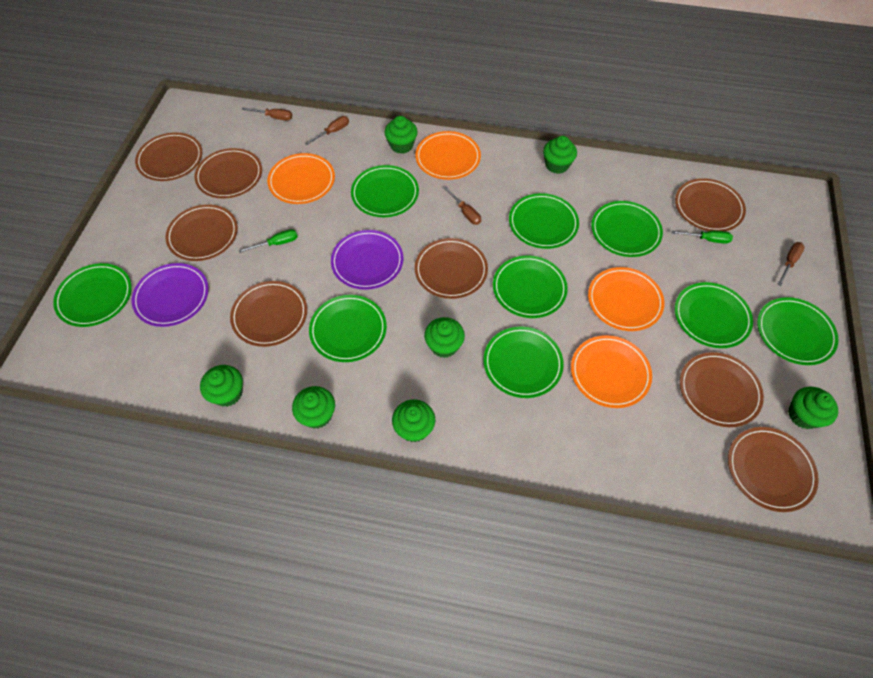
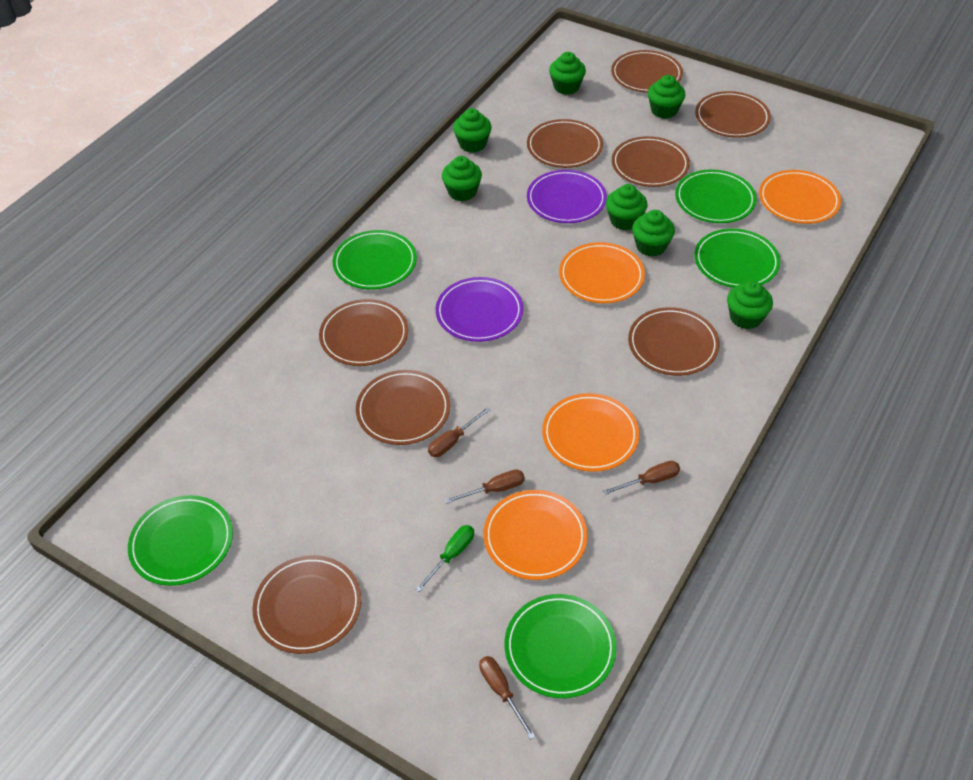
green plate: 9 -> 5
green screwdriver: 2 -> 1

